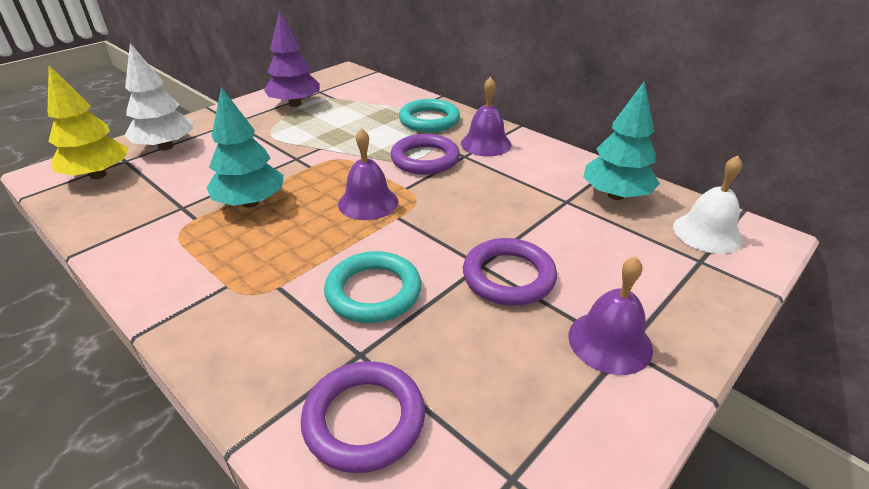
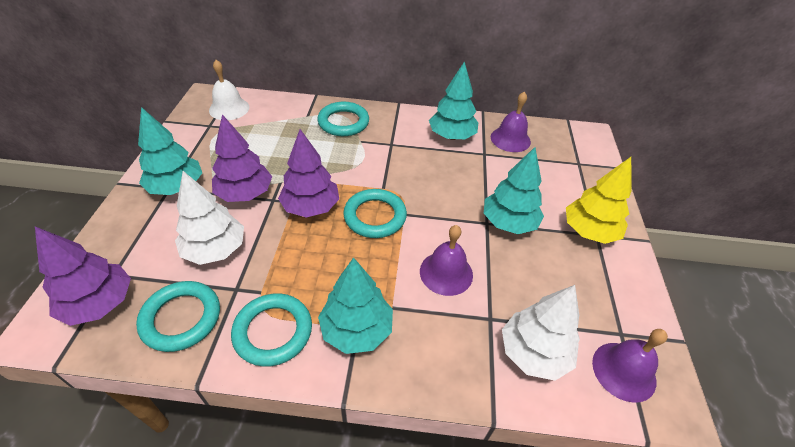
purple ring: 3 -> 0
purple tree: 1 -> 3
turquoise ring: 2 -> 4
turquoise tree: 2 -> 4
white tree: 1 -> 2

